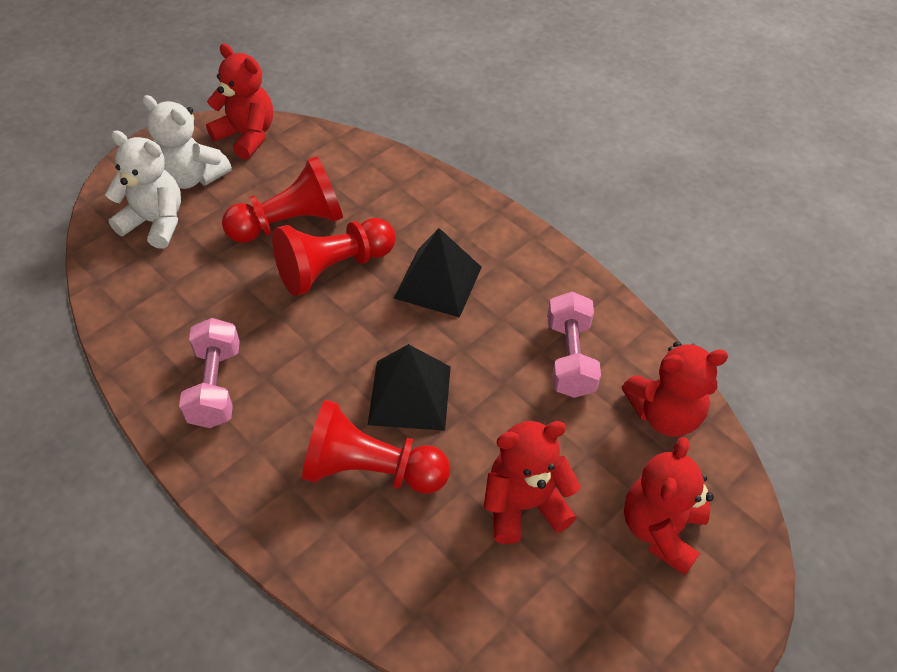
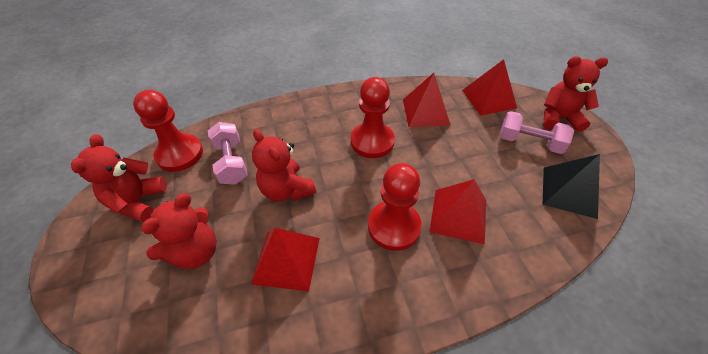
black pyramid: 2 -> 1
red pyramid: 0 -> 4
white teddy bear: 2 -> 0

